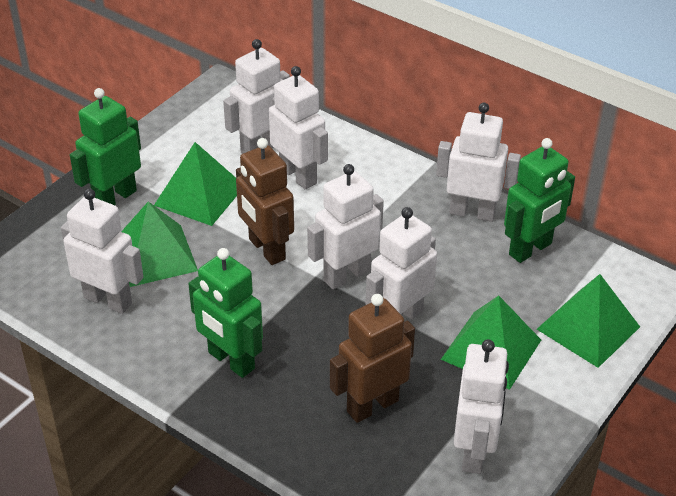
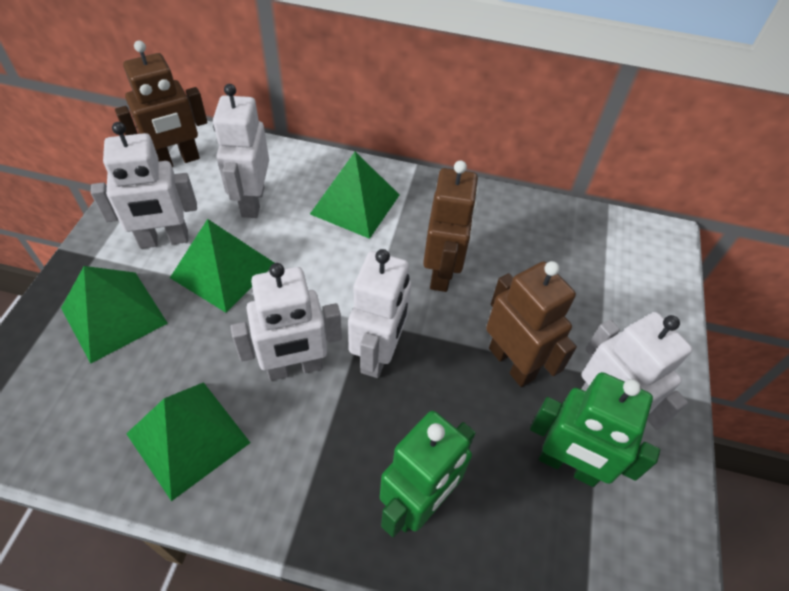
brown robot: 2 -> 3
green robot: 3 -> 2
white robot: 7 -> 5

